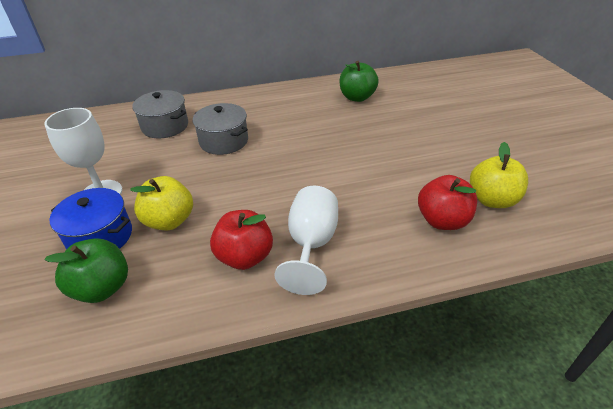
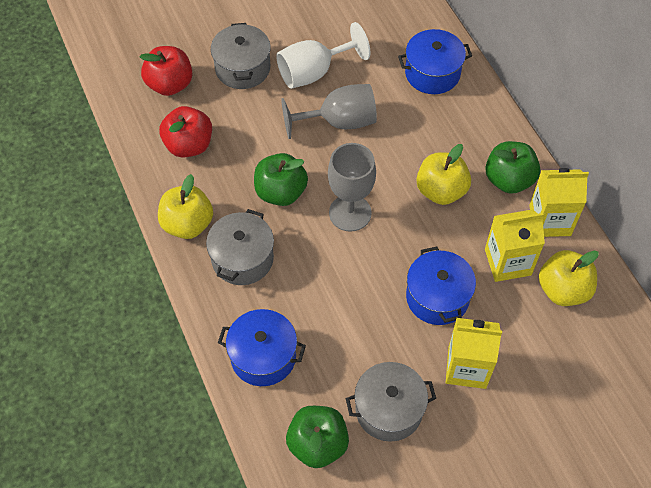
blue pot: 1 -> 3
green apple: 2 -> 3
grey goblet: 0 -> 2
grey pot: 2 -> 3
white goblet: 2 -> 1
yellow apple: 2 -> 3
yellow carton: 0 -> 3

